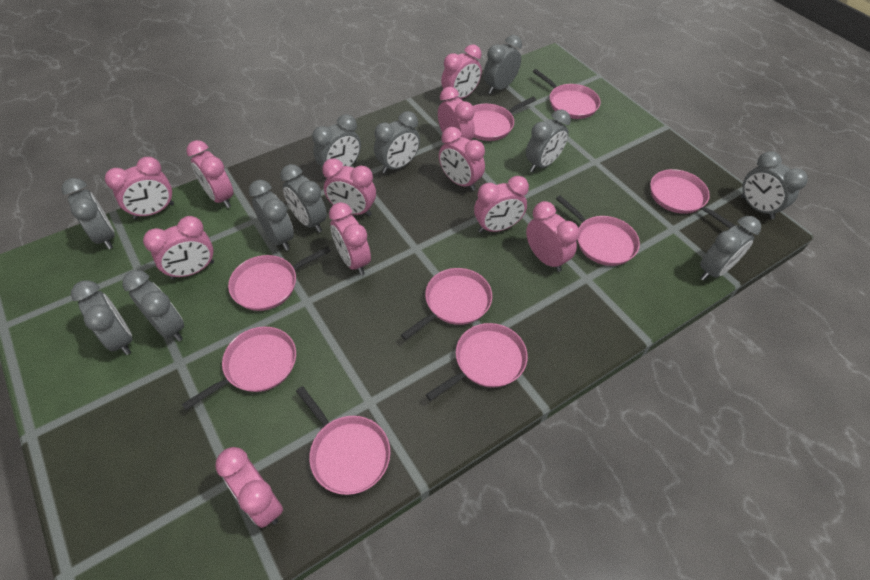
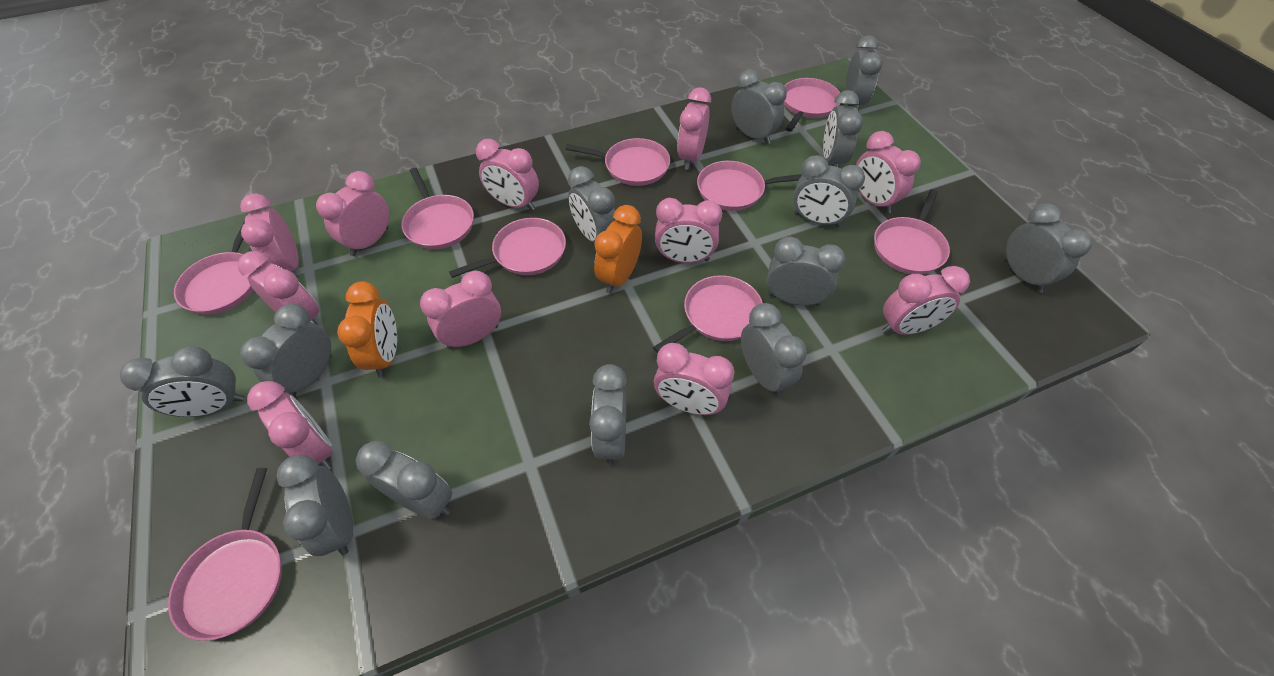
grey clock: 11 -> 13
orange clock: 0 -> 2

